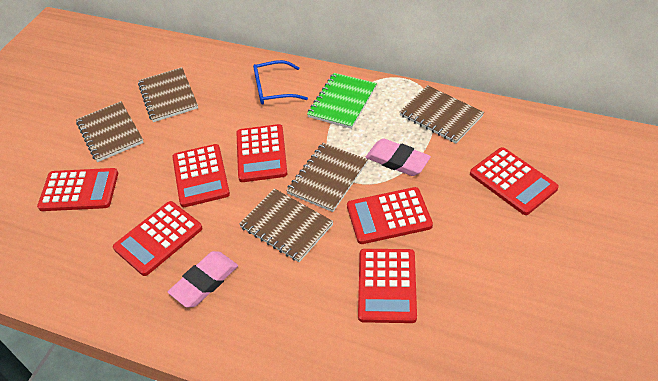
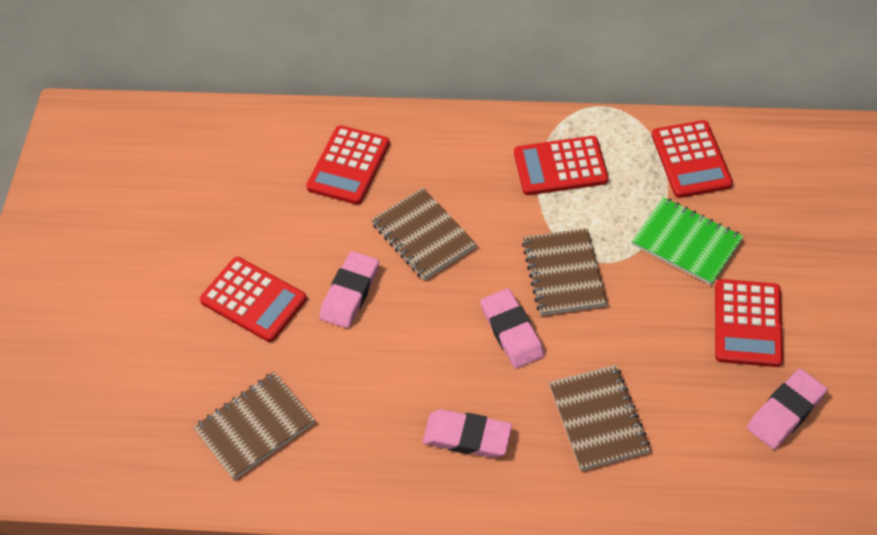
blue glasses: 1 -> 0
brown notebook: 5 -> 4
pink eraser: 2 -> 4
red calculator: 7 -> 5

